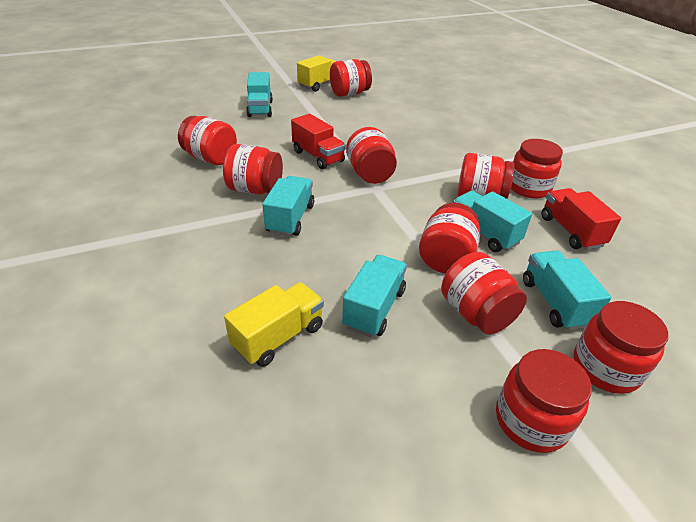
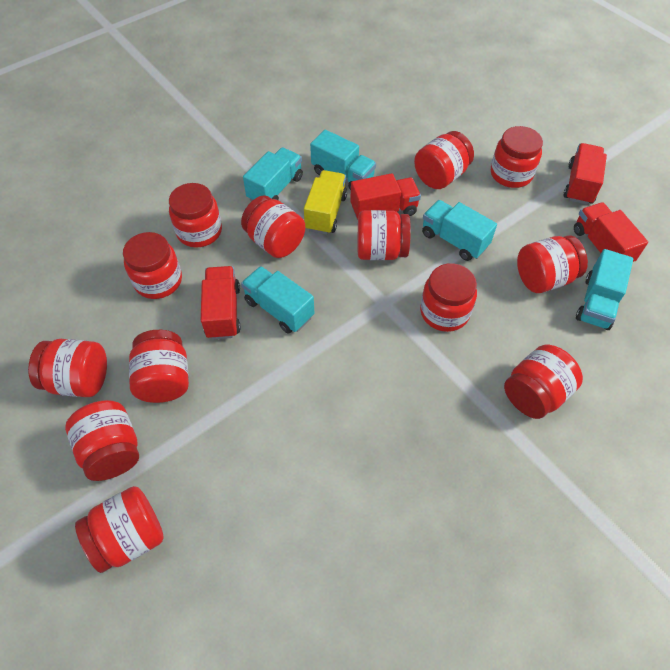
red jar: 10 -> 13
red truck: 2 -> 4
yellow truck: 2 -> 1

